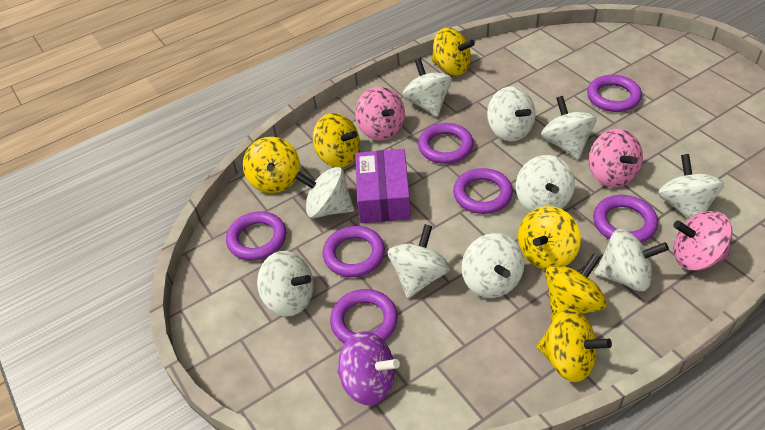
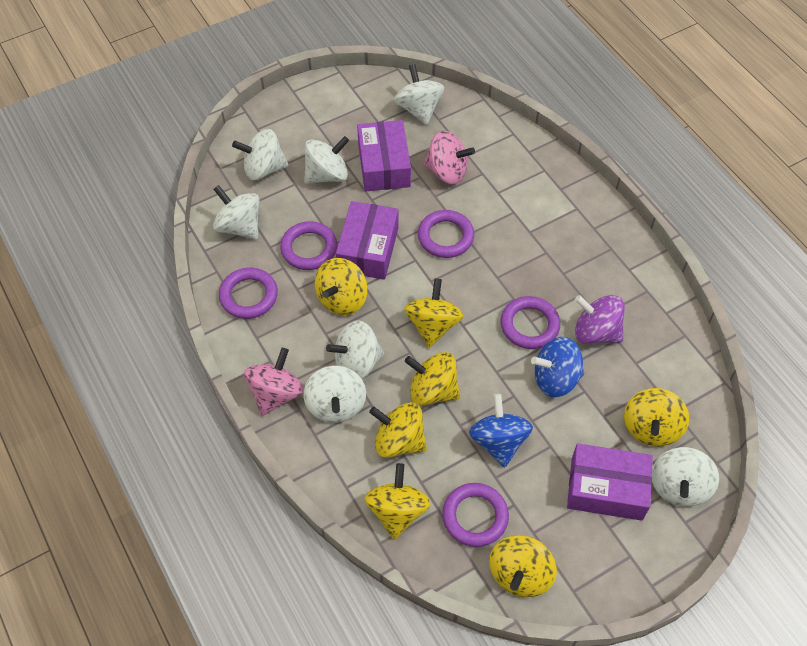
blue spinning top: 0 -> 2
pink spinning top: 3 -> 2
purple box: 1 -> 3
purple ring: 7 -> 5
white spinning top: 10 -> 7
yellow spinning top: 6 -> 7

